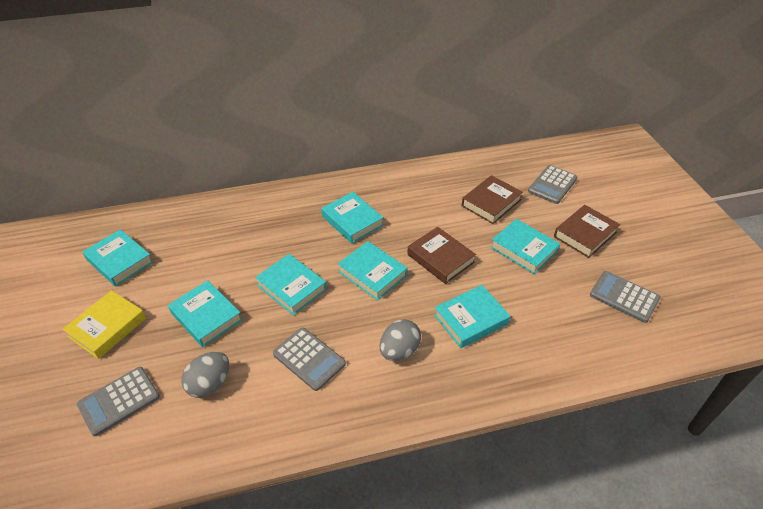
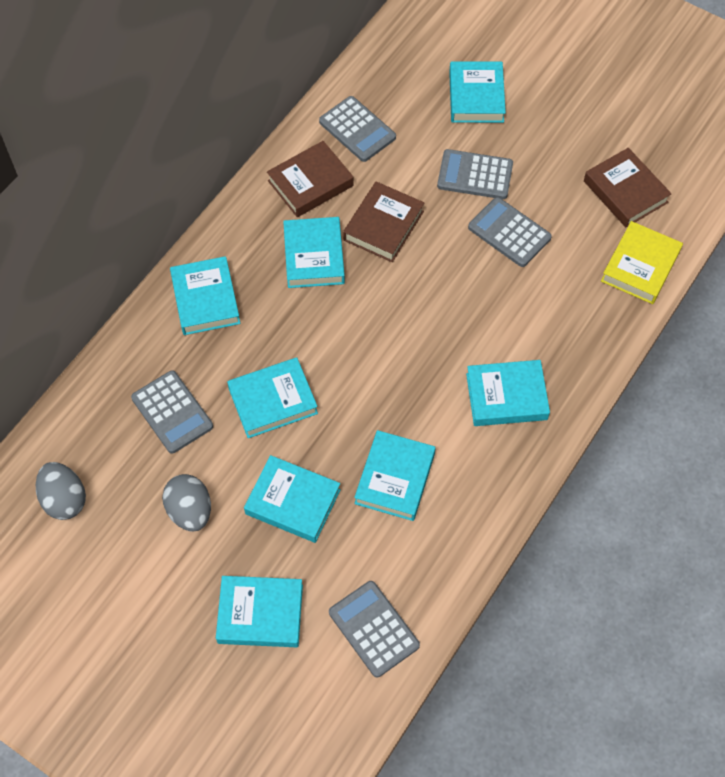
grey calculator: 4 -> 5
turquoise book: 7 -> 8

